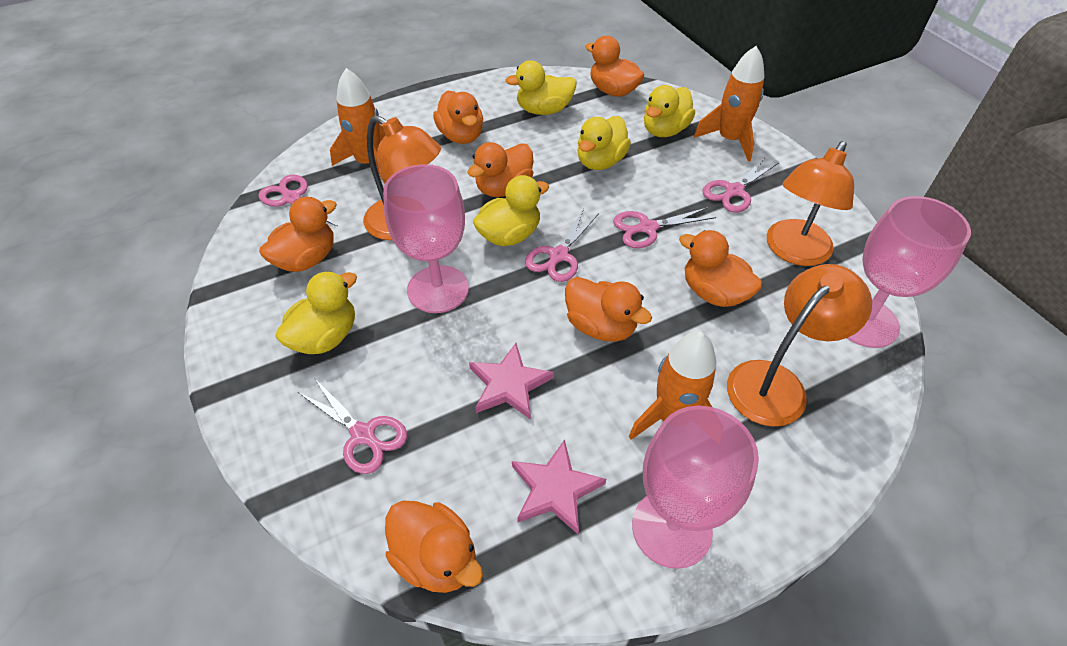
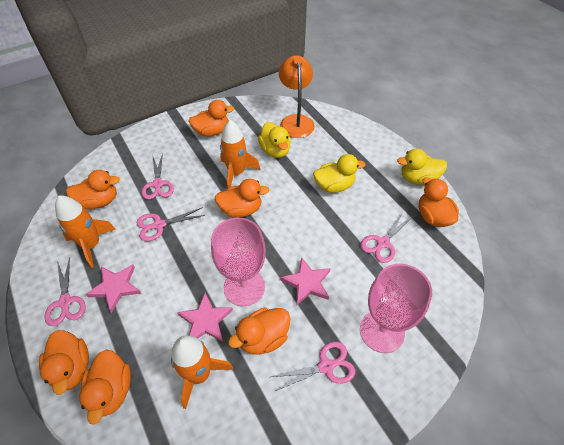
orange lamp: 3 -> 1
pink goblet: 3 -> 2
pink star: 2 -> 3
yellow duck: 5 -> 3

